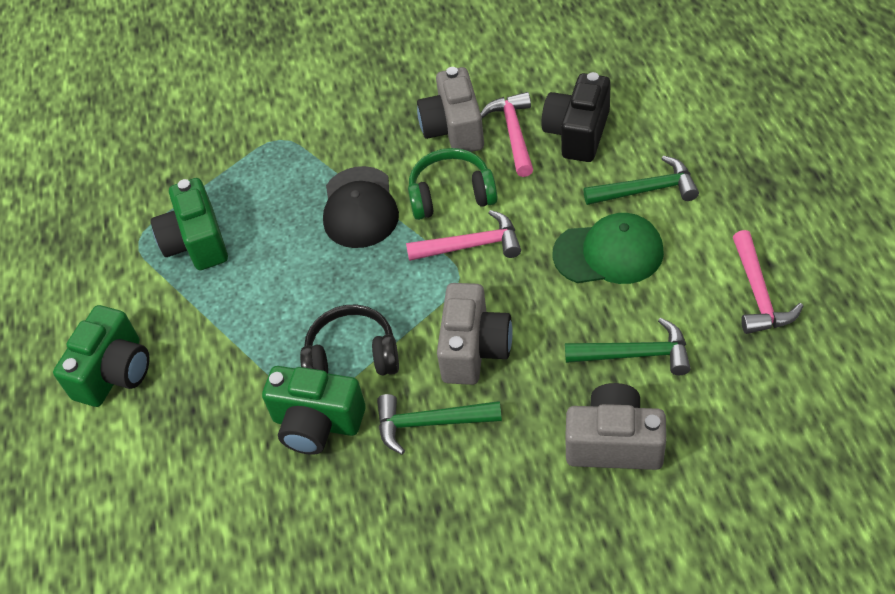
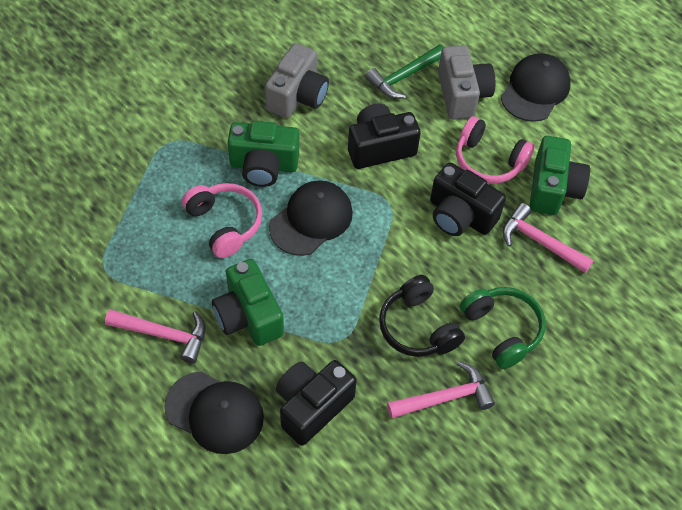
black camera: 1 -> 3
black cap: 1 -> 3
green cap: 1 -> 0
green hammer: 3 -> 1
grey camera: 3 -> 2
pink headphones: 0 -> 2

